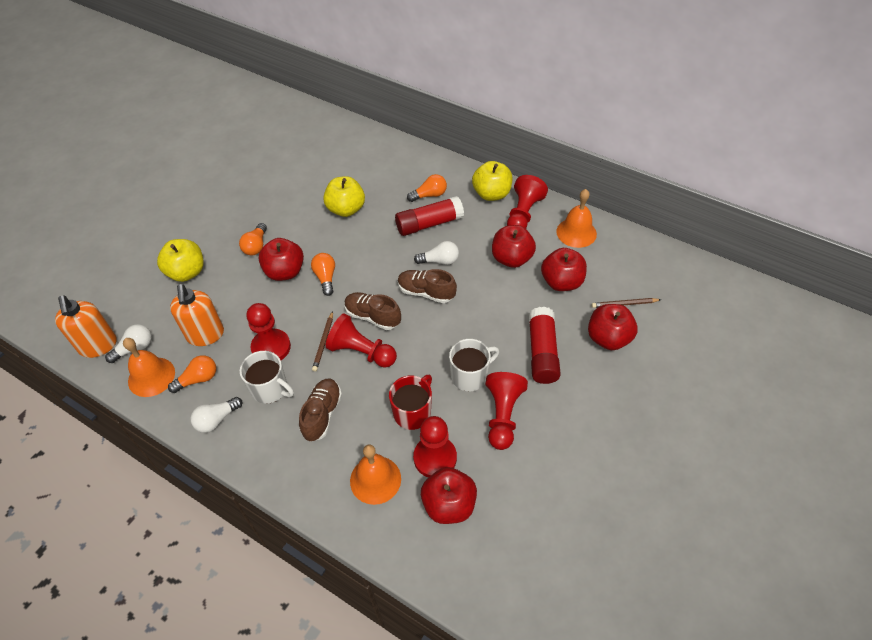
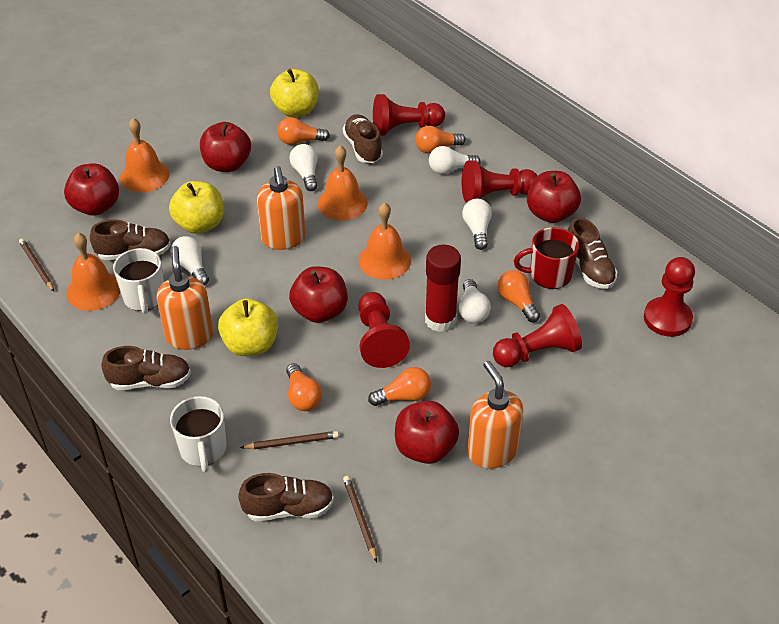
brown pencil: 2 -> 3
brown shoe: 3 -> 5
orange bell: 3 -> 4
orange light bulb: 4 -> 5
orange soap dispenser: 2 -> 3
red glue stick: 2 -> 1
white light bulb: 3 -> 5

